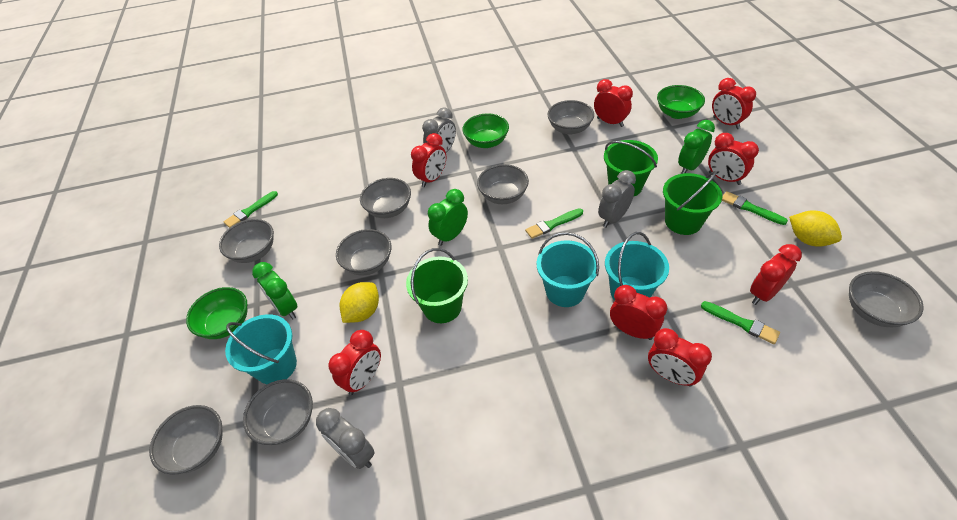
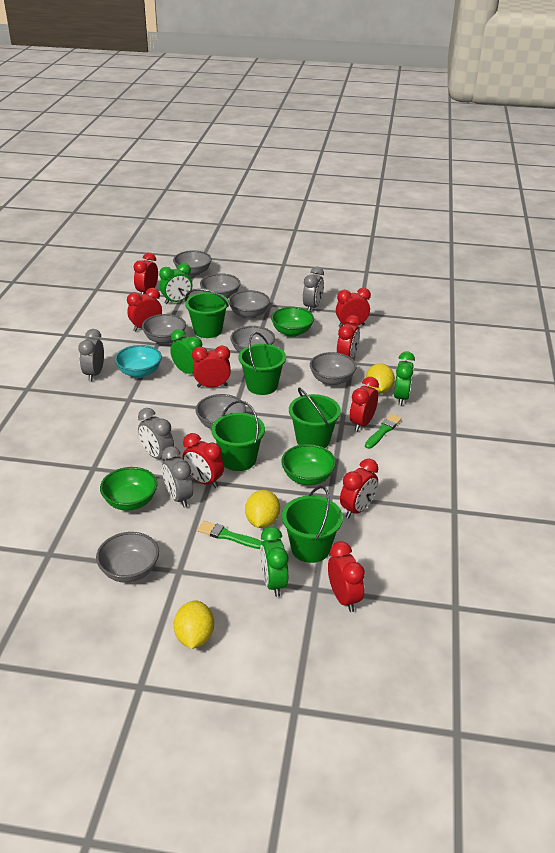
green brush: 4 -> 2
green bucket: 3 -> 5
green clock: 3 -> 4
grey clock: 3 -> 4
red clock: 8 -> 9
turquoise bowl: 0 -> 1
turquoise bucket: 3 -> 0
yellow lemon: 2 -> 3

